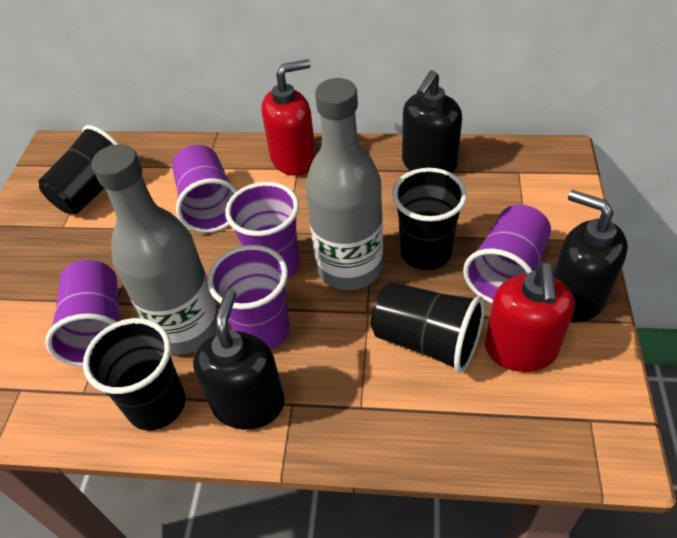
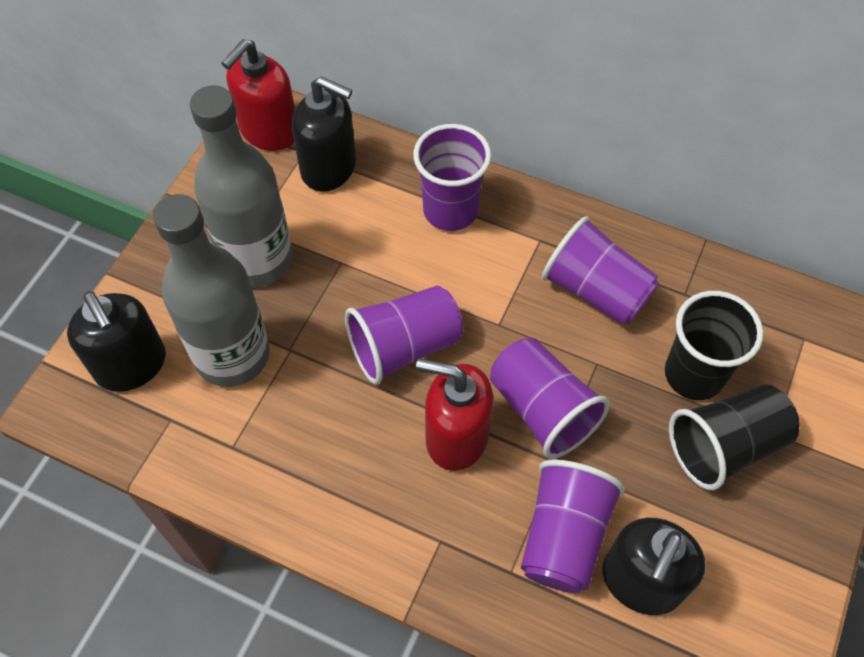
black cup: 4 -> 2

